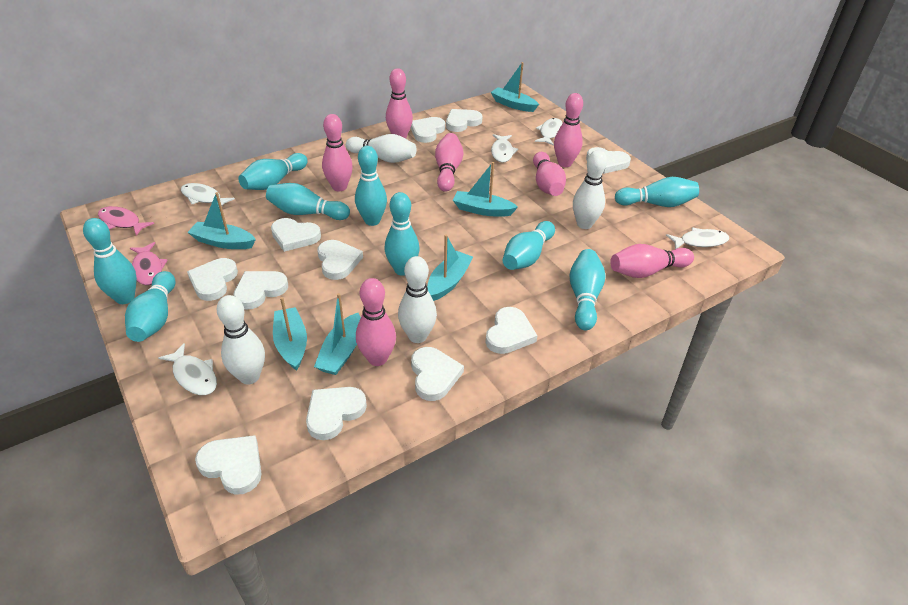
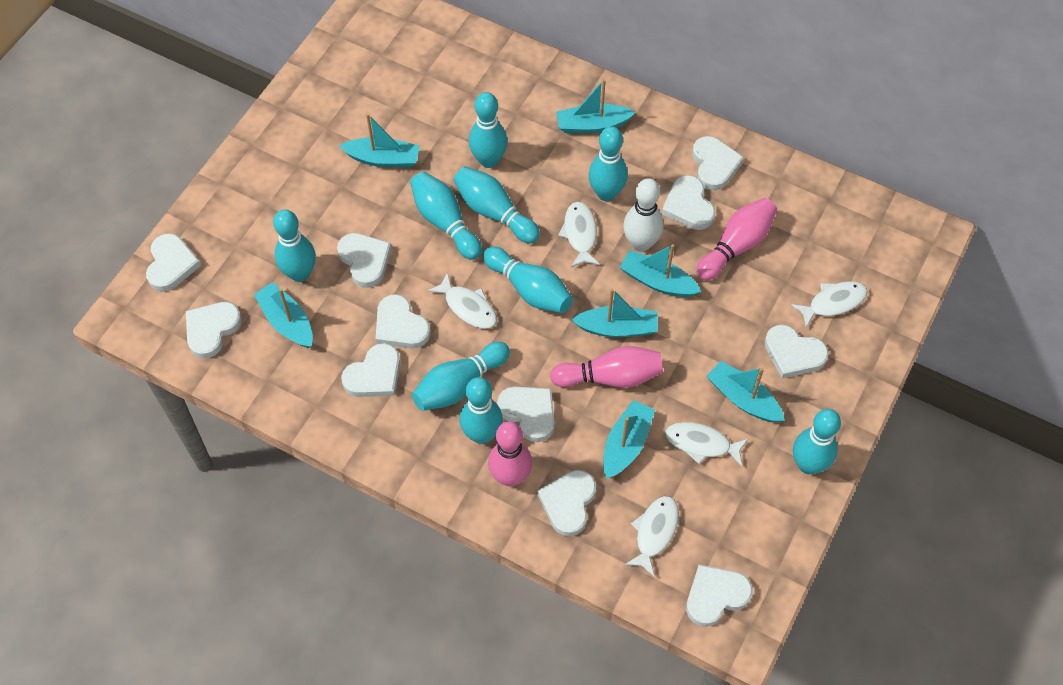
pink bowling pin: 7 -> 3
pink fish: 2 -> 0
turquoise boat: 6 -> 7
white bowling pin: 4 -> 1

